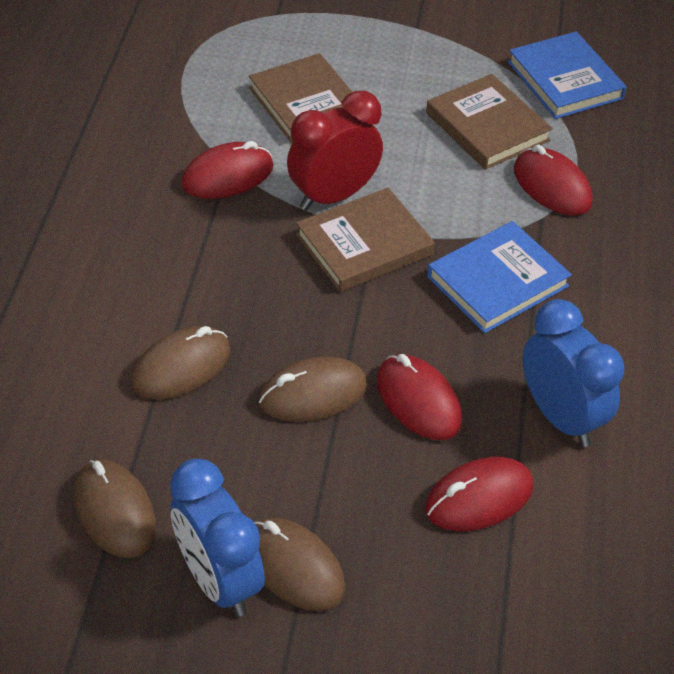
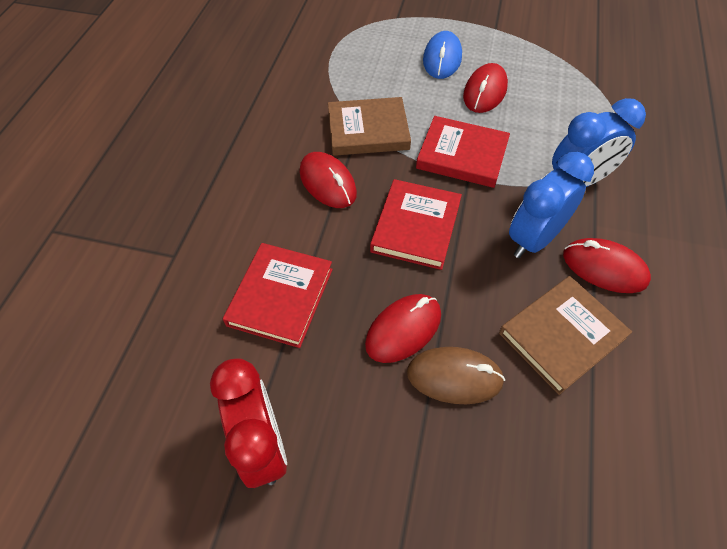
blue book: 2 -> 0
blue mouse: 0 -> 1
brown book: 3 -> 2
brown mouse: 4 -> 1
red book: 0 -> 3

